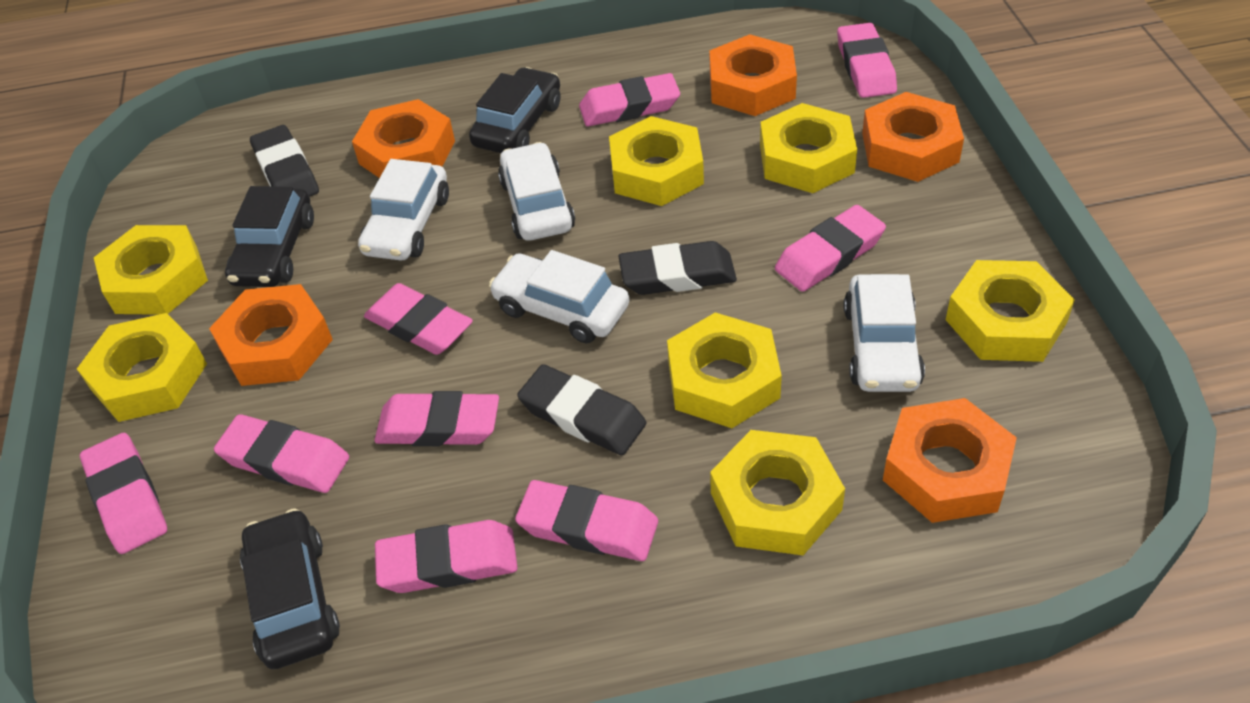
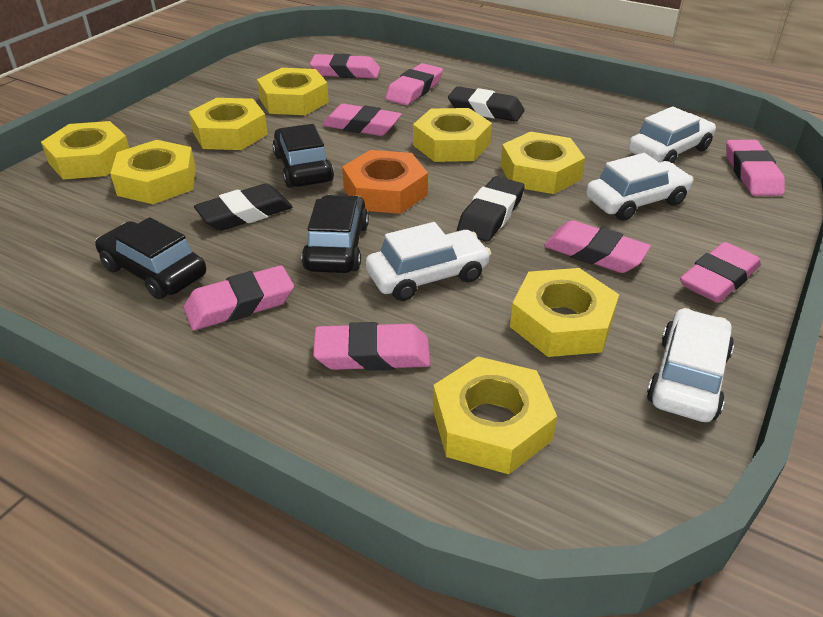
orange nut: 5 -> 1
pink eraser: 9 -> 8
yellow nut: 7 -> 8

